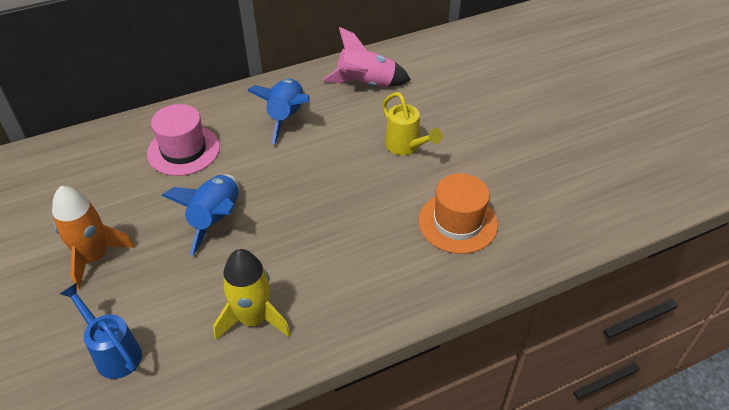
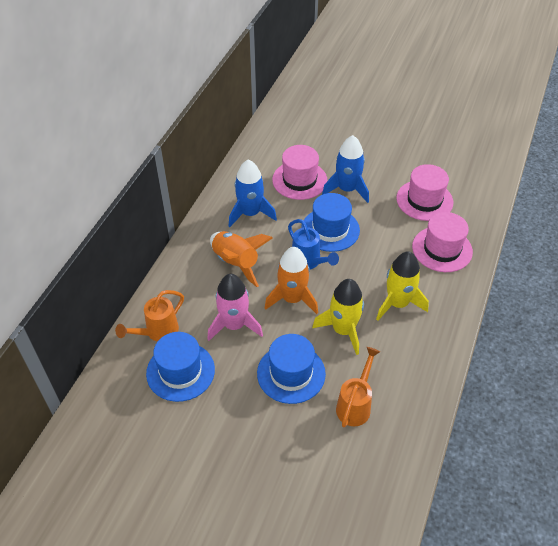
blue hat: 0 -> 3
orange hat: 1 -> 0
orange rocket: 1 -> 2
orange watering can: 0 -> 2
pink hat: 1 -> 3
yellow rocket: 1 -> 2
yellow watering can: 1 -> 0

